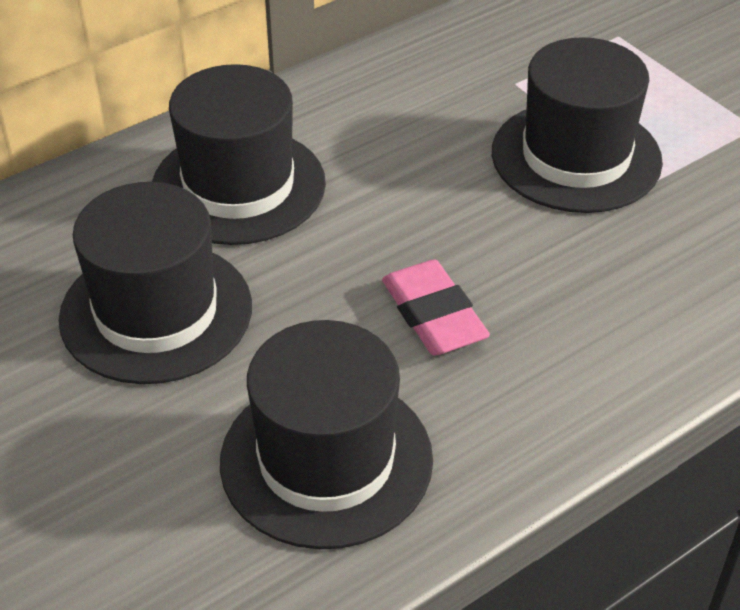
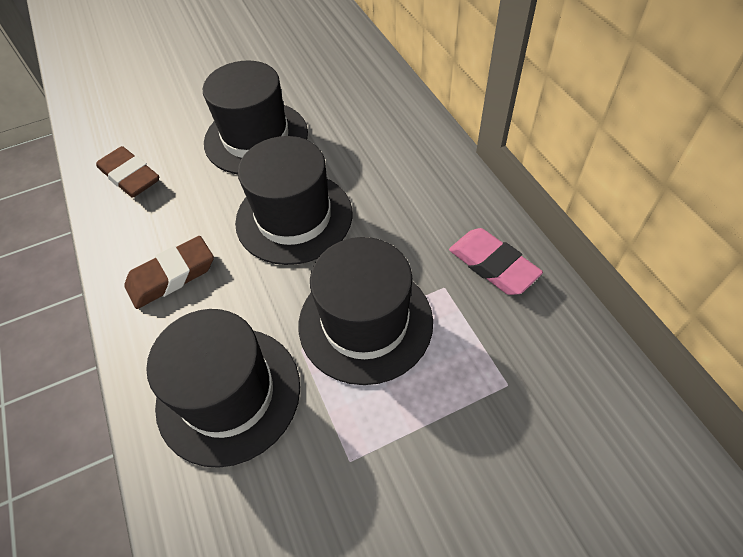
brown eraser: 0 -> 2

